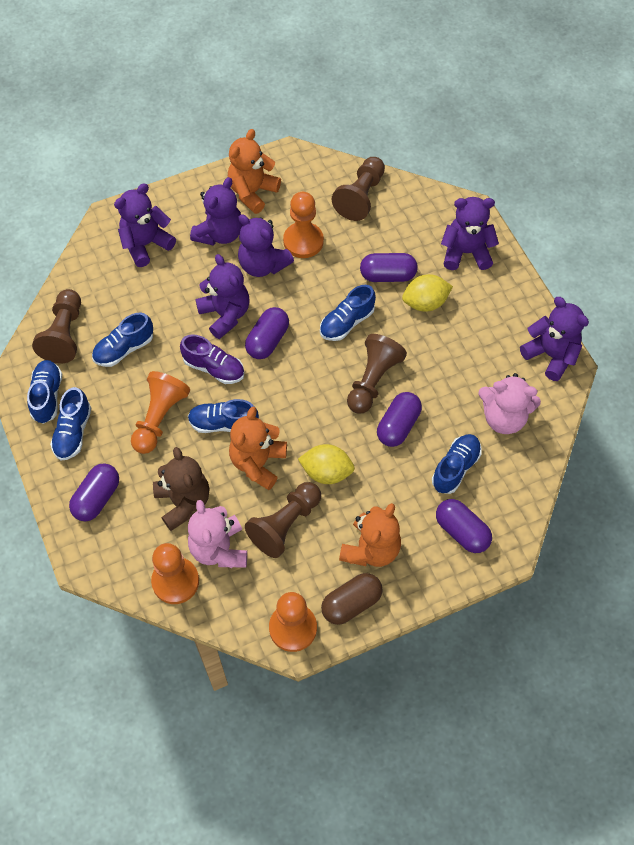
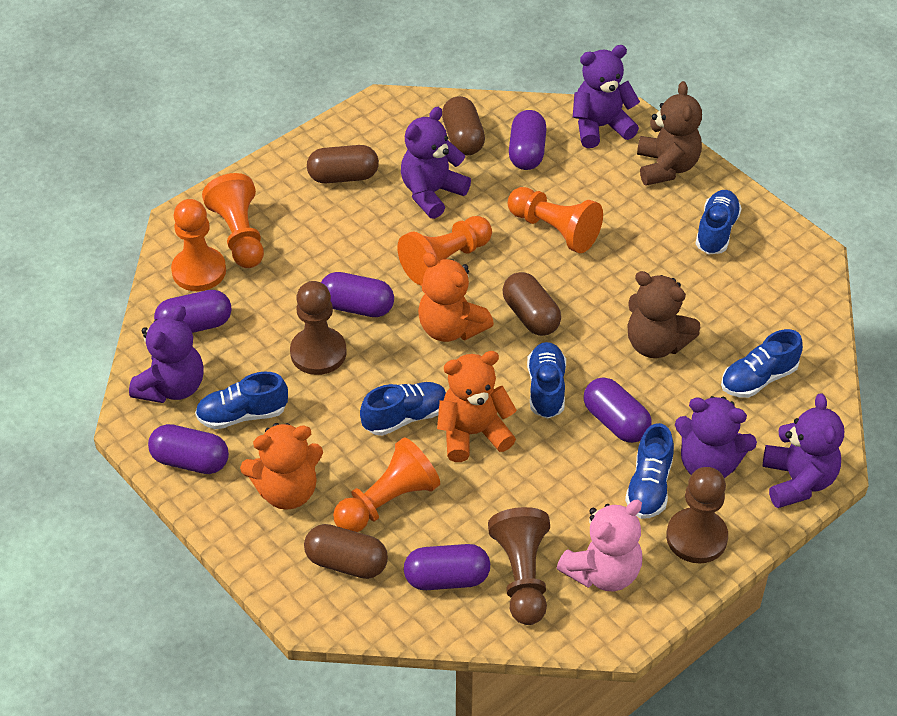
brown capsule: 1 -> 4
brown pawn: 4 -> 3
brown teddy bear: 1 -> 2
orange pawn: 4 -> 5
pink teddy bear: 2 -> 1
purple capsule: 5 -> 6
purple shoe: 1 -> 0
purple teddy bear: 6 -> 5
yellow lemon: 2 -> 0

